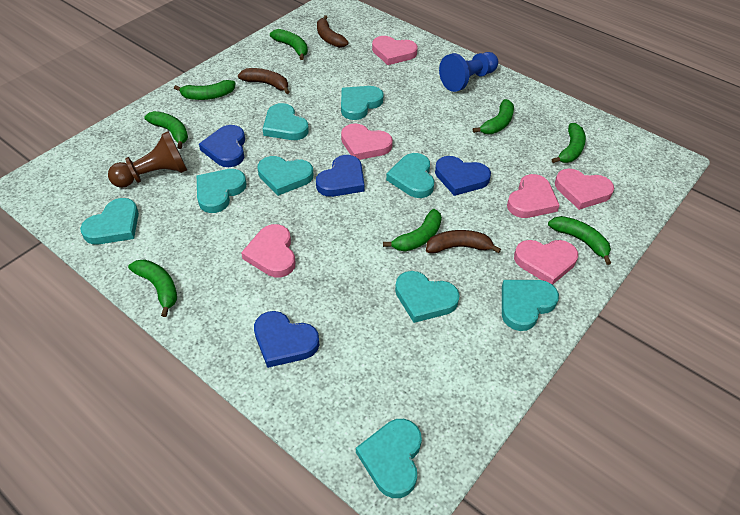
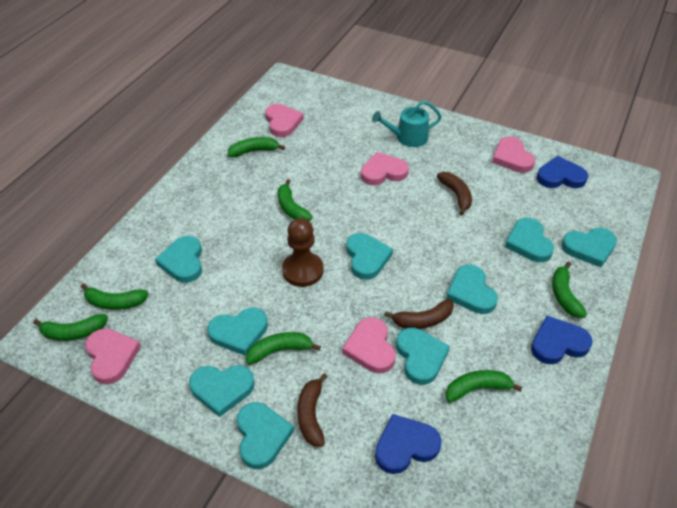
blue heart: 4 -> 3
blue pawn: 1 -> 0
green banana: 8 -> 7
pink heart: 6 -> 5
turquoise watering can: 0 -> 1

